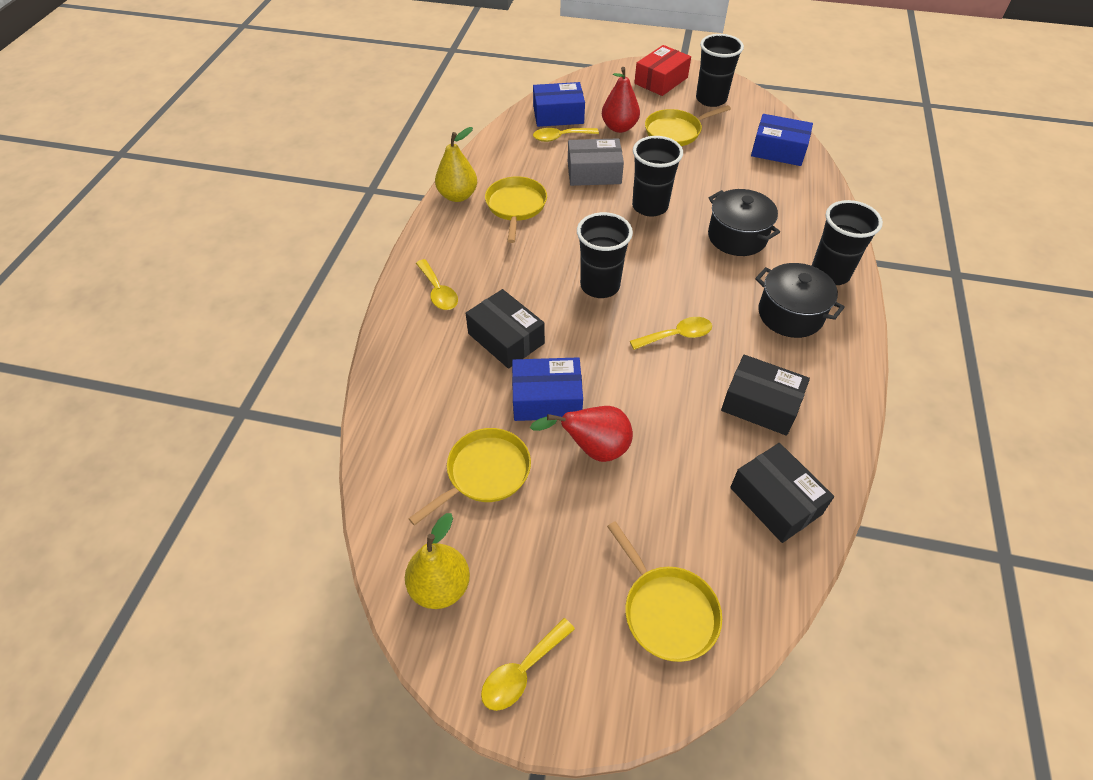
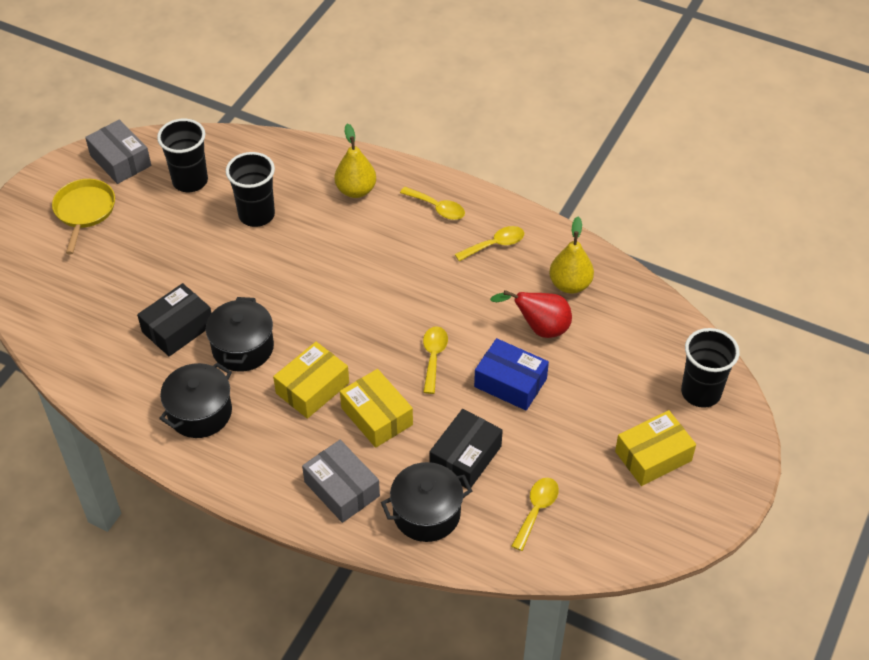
black box: 3 -> 2
black cup: 4 -> 3
black pot: 2 -> 3
blue box: 3 -> 1
grey box: 1 -> 2
red box: 1 -> 0
red pear: 2 -> 1
yellow box: 0 -> 3
yellow pan: 4 -> 1

